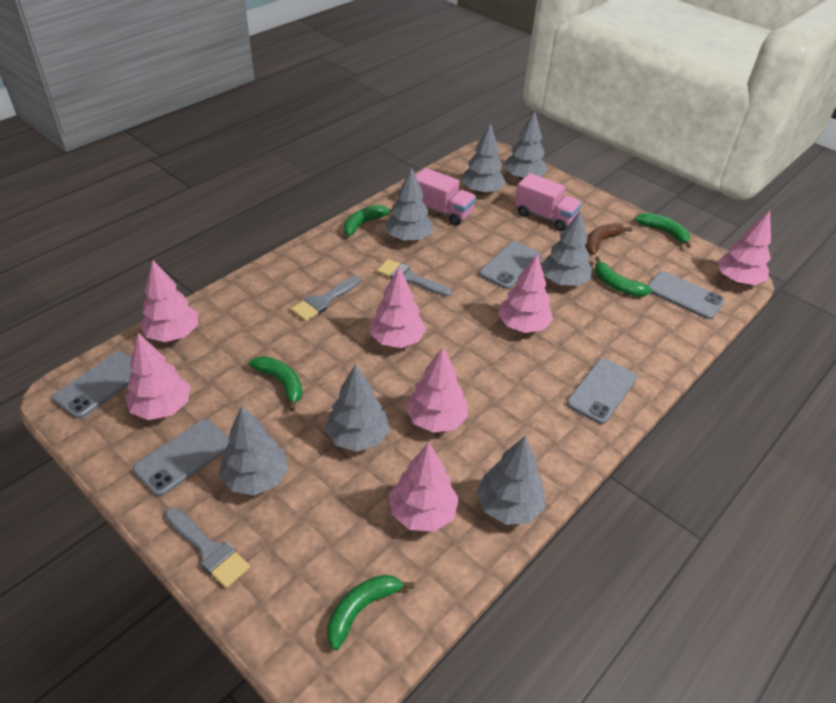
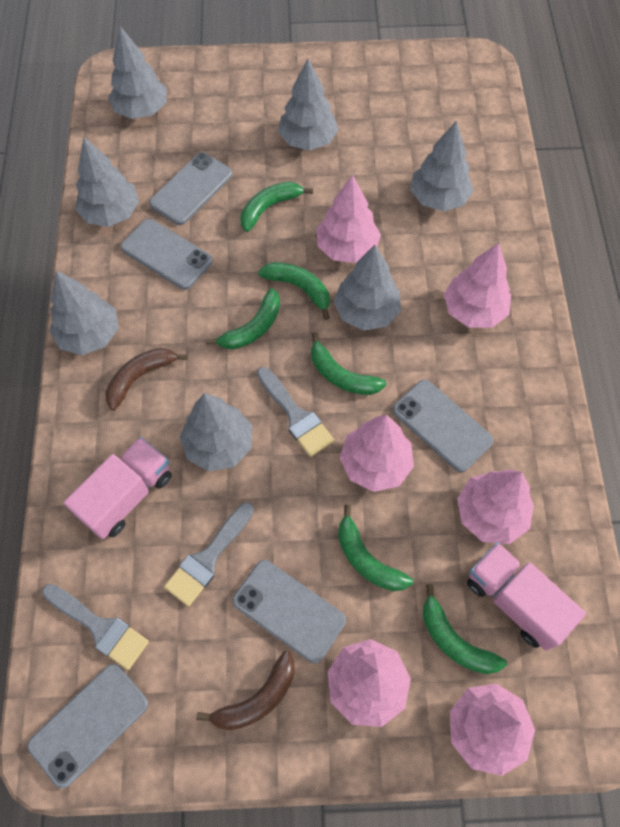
brown banana: 1 -> 2
green banana: 5 -> 6
pink tree: 7 -> 6

